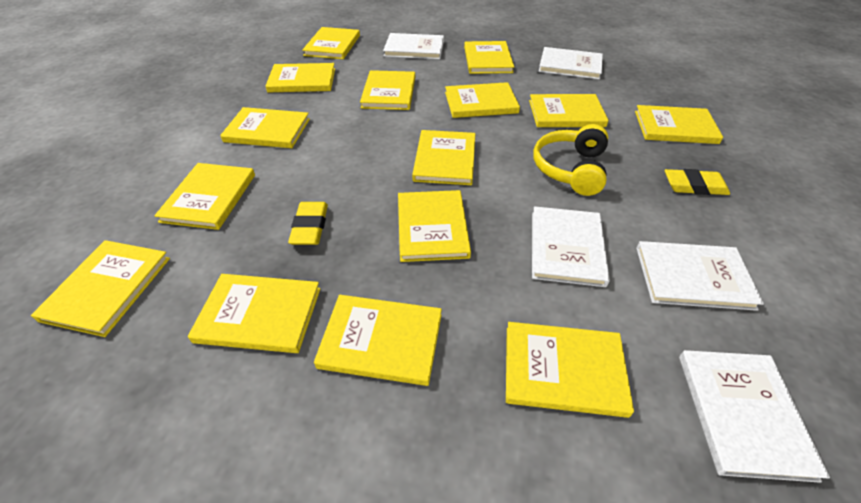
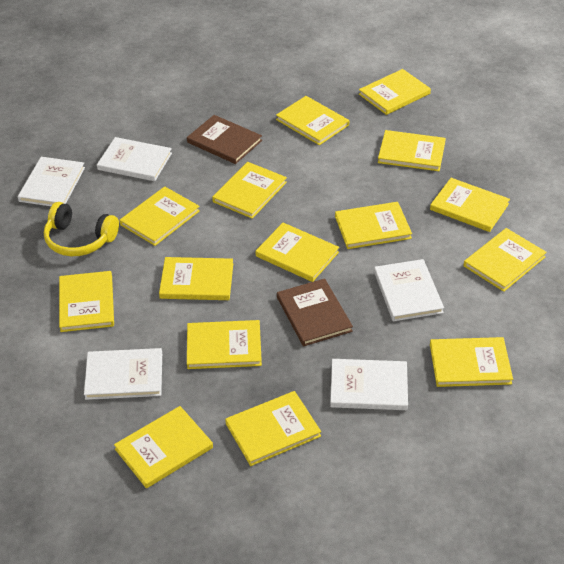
brown book: 0 -> 2
yellow eraser: 2 -> 0

